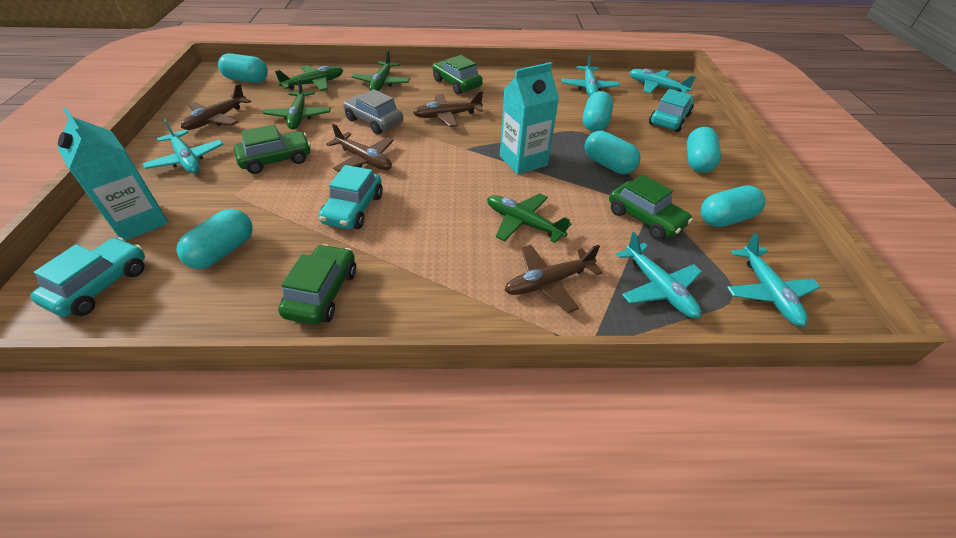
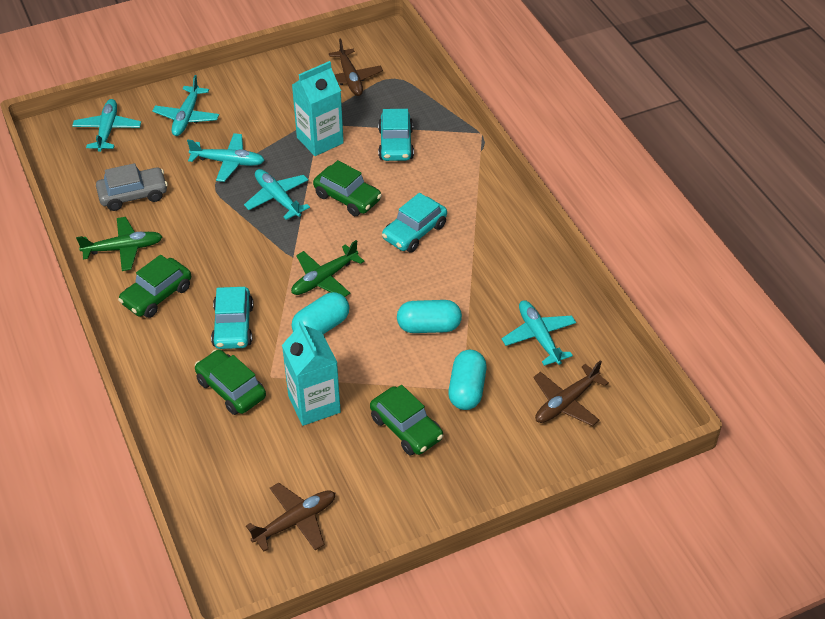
brown plane: 4 -> 3
green plane: 4 -> 2
turquoise capsule: 6 -> 3

